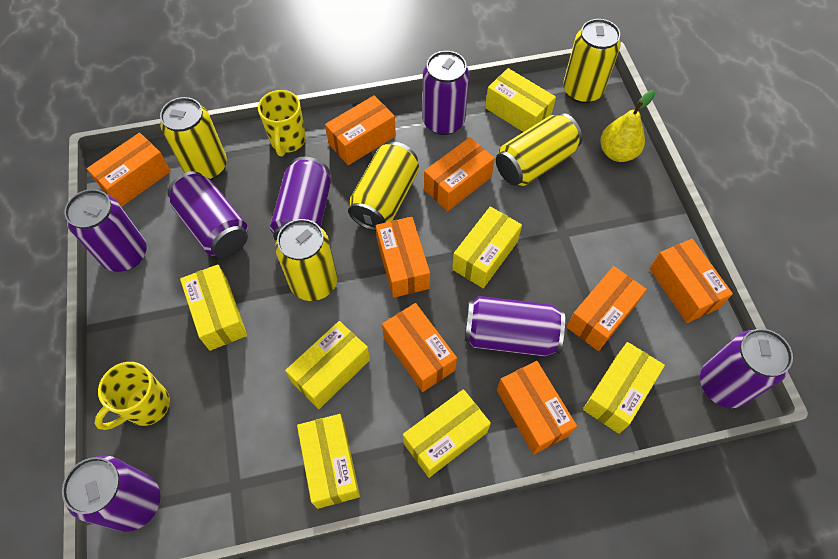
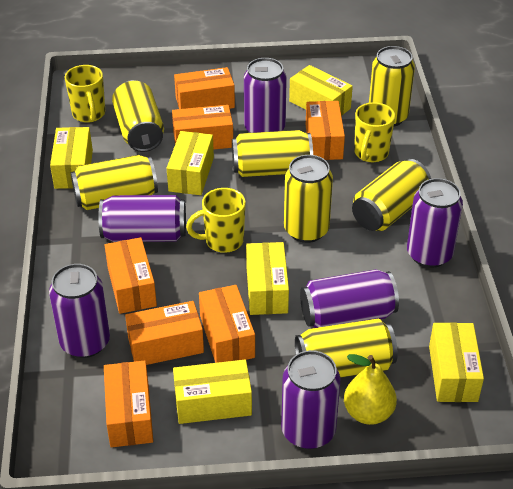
orange box: 8 -> 7
purple can: 7 -> 6
yellow box: 7 -> 6
yellow can: 5 -> 7
yellow mug: 2 -> 3

